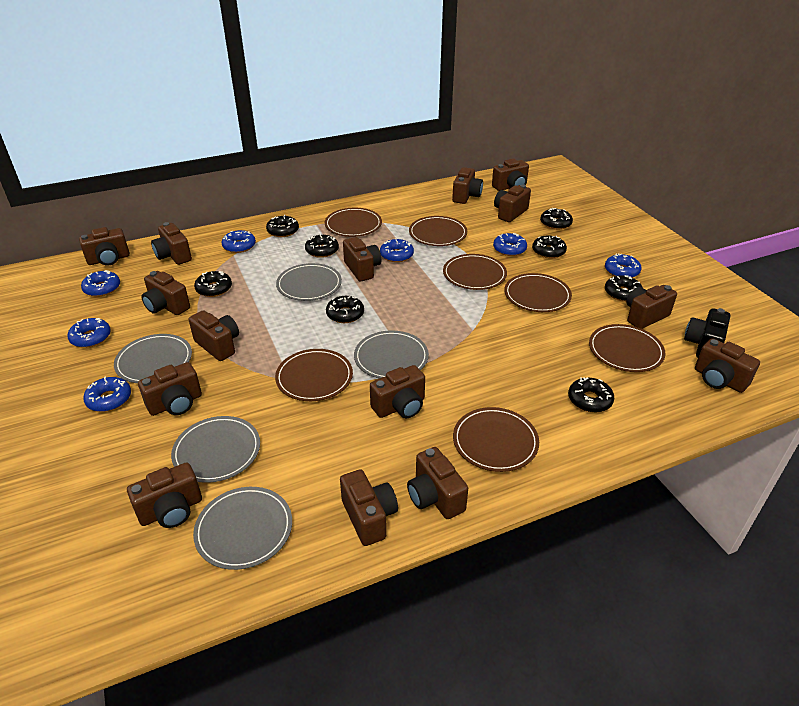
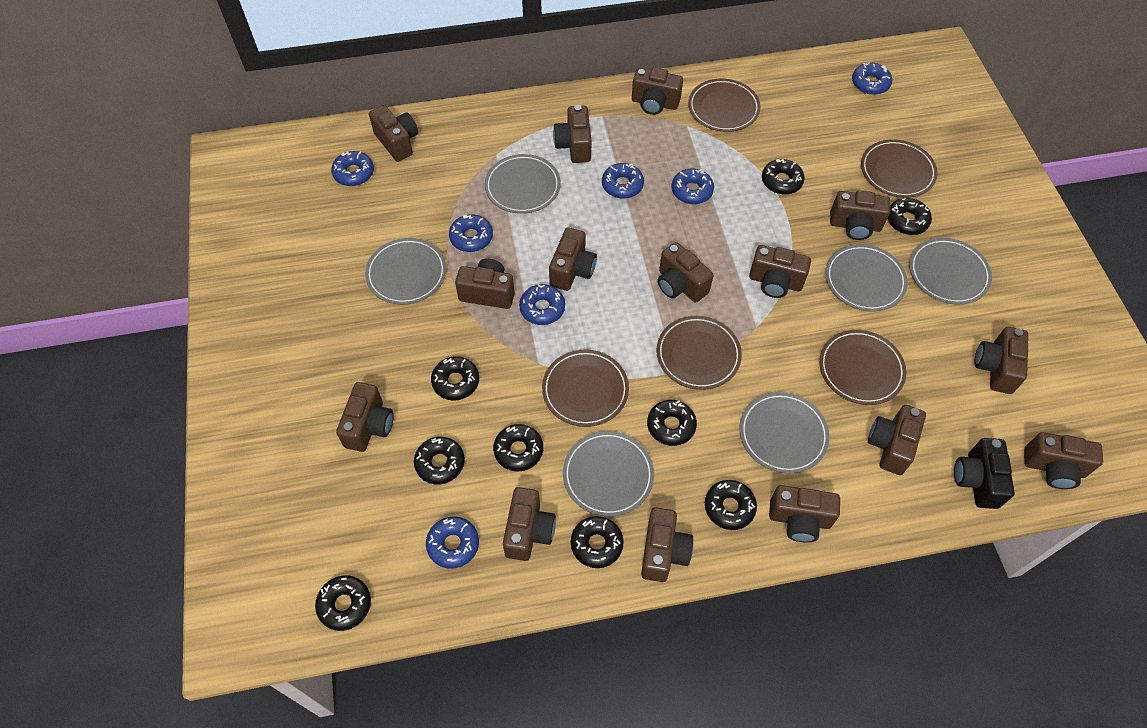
black donut: 8 -> 9
brown plate: 7 -> 5
grey plate: 5 -> 6

